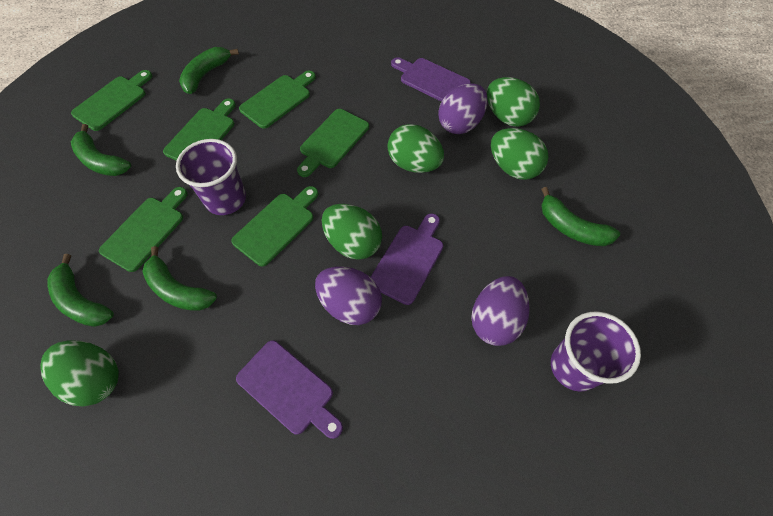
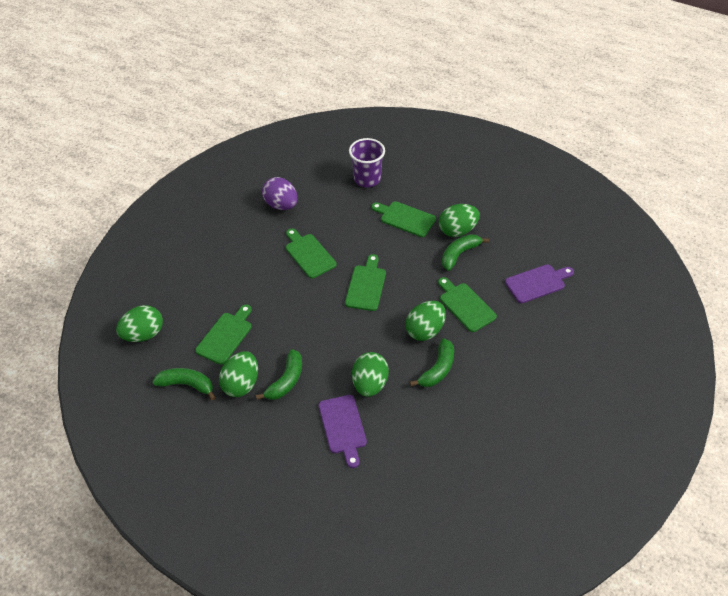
green banana: 5 -> 4
green cutting board: 6 -> 5
purple cup: 2 -> 1
purple cutting board: 3 -> 2
purple egg: 3 -> 1

